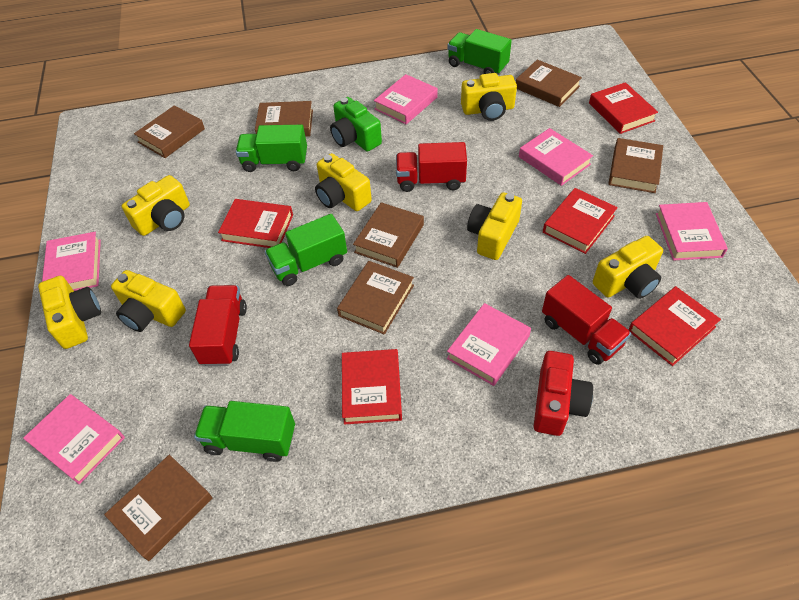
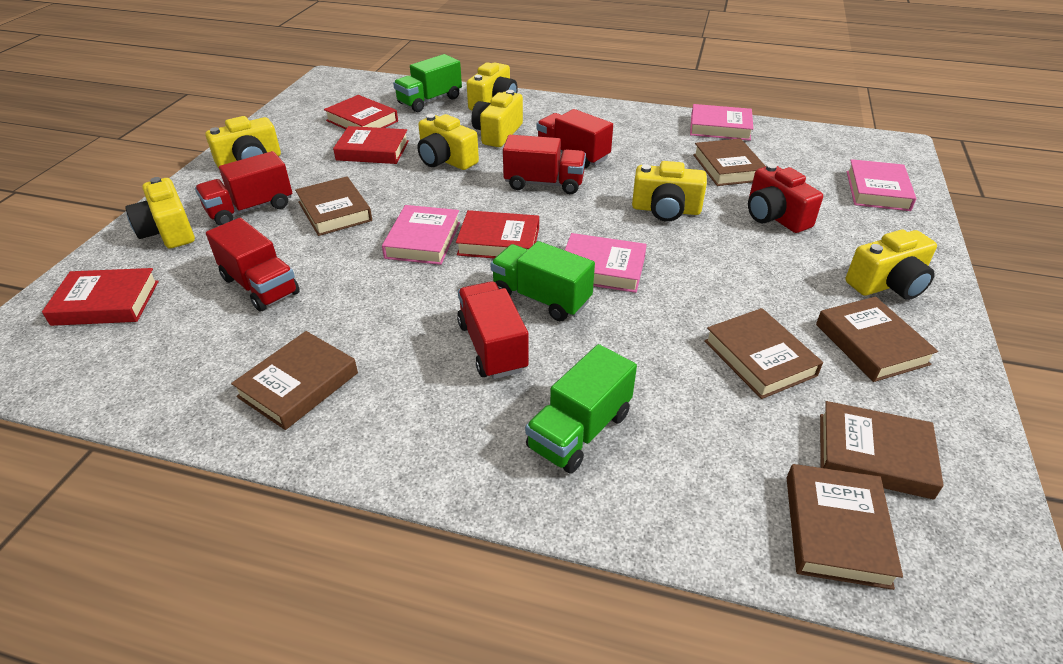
green camera: 1 -> 0
green truck: 4 -> 3
pink book: 6 -> 4
red book: 5 -> 4
red truck: 3 -> 5

